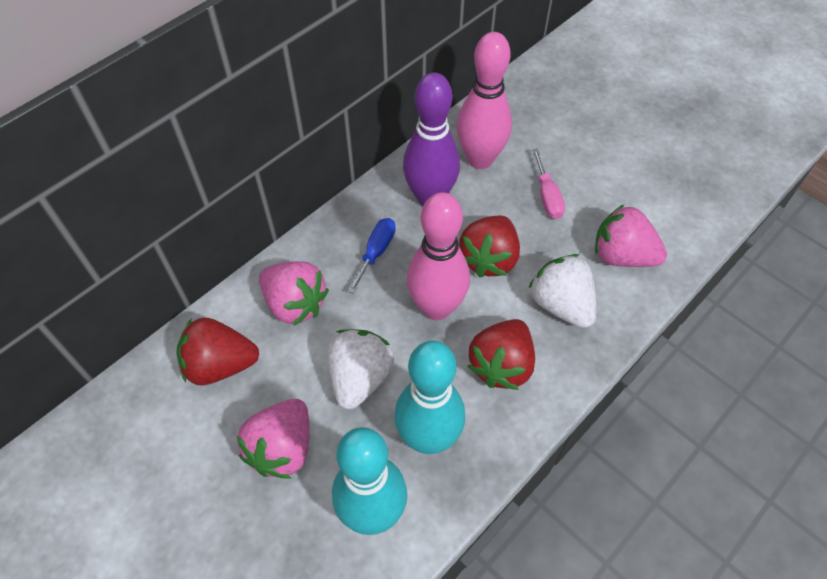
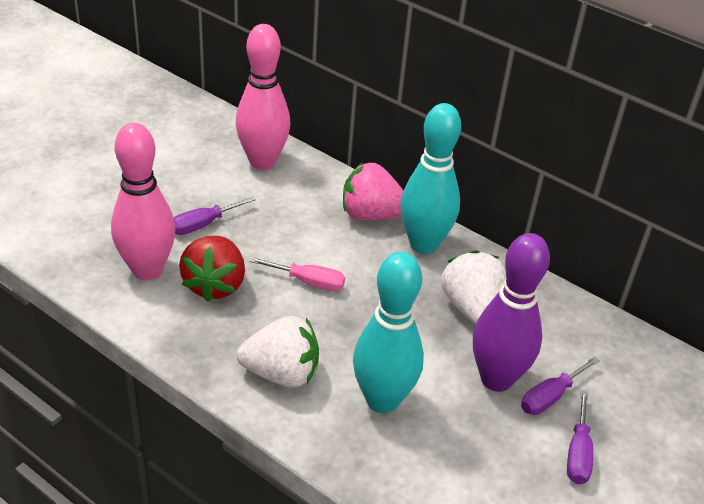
blue screwdriver: 1 -> 0
pink strawberry: 3 -> 1
purple screwdriver: 0 -> 3
red strawberry: 3 -> 1

